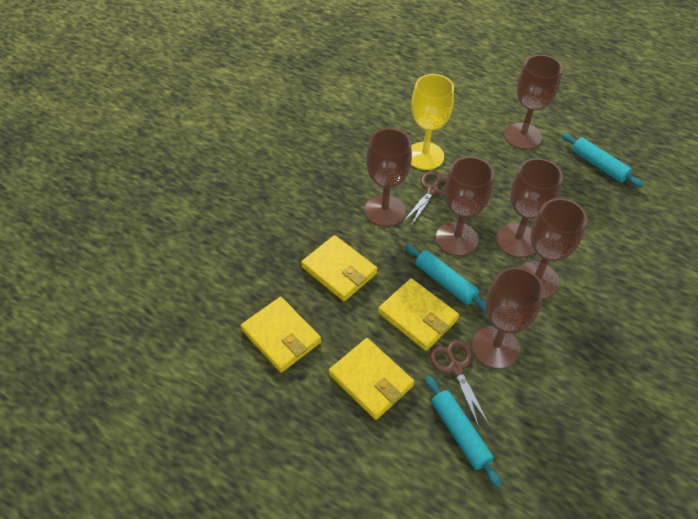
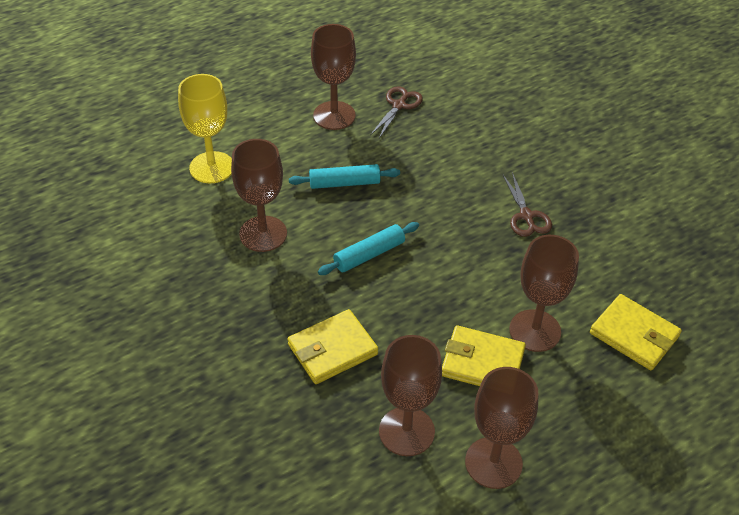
brown goblet: 6 -> 5
turquoise rolling pin: 3 -> 2
yellow wallet: 4 -> 3

